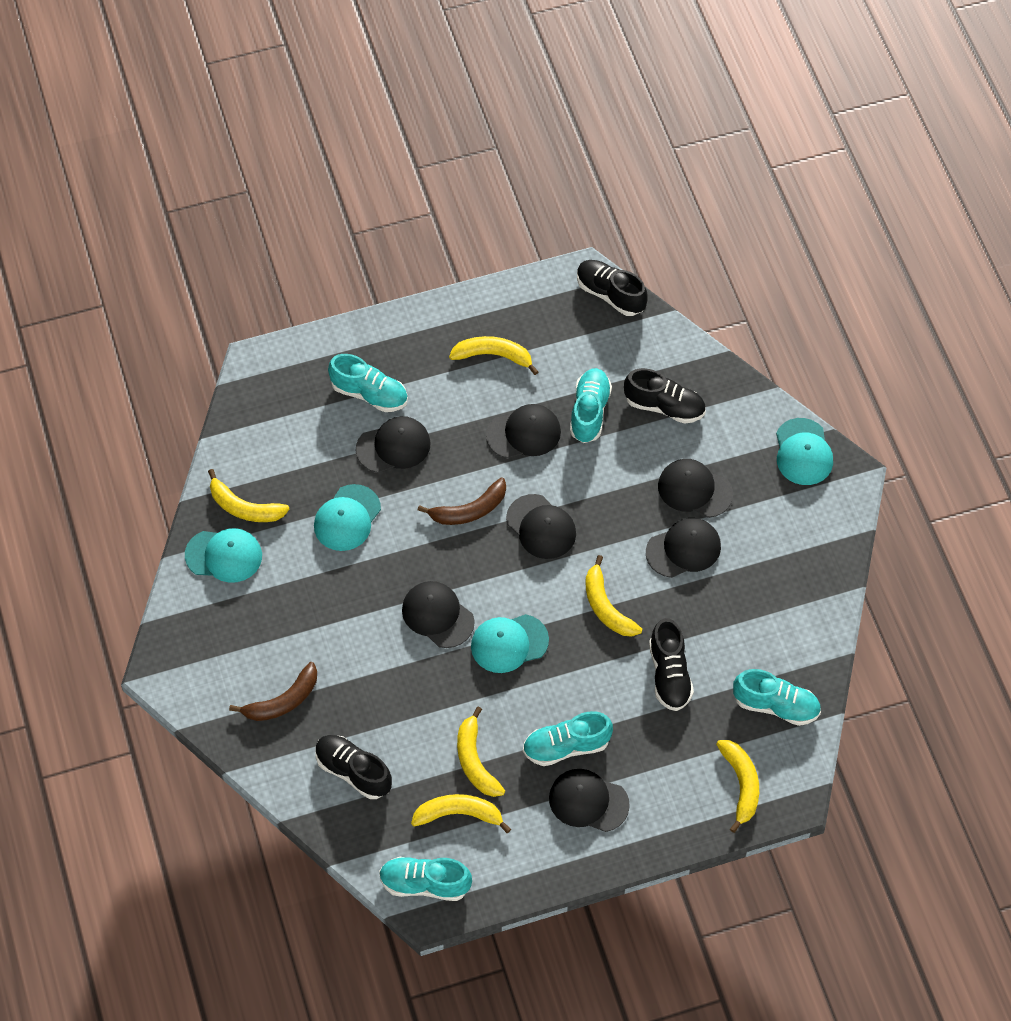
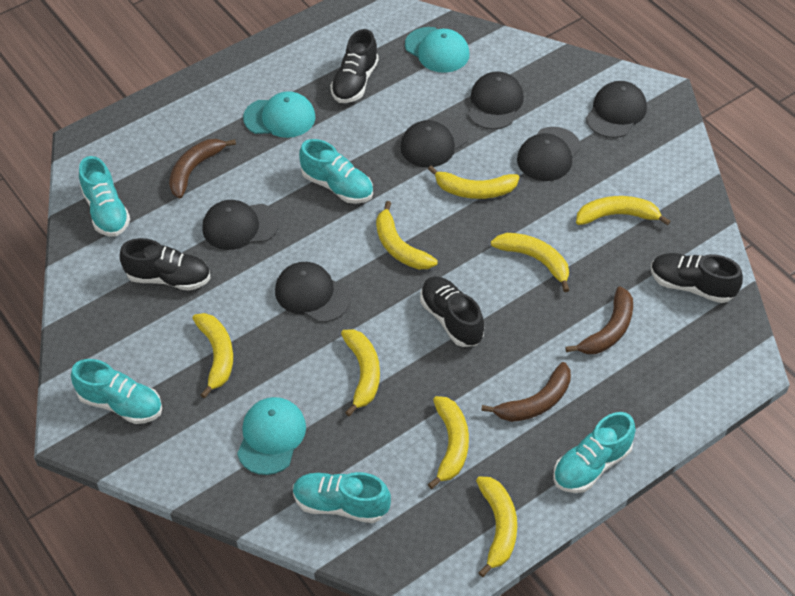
black cap: 7 -> 6
brown banana: 2 -> 3
turquoise cap: 4 -> 3
yellow banana: 6 -> 8

